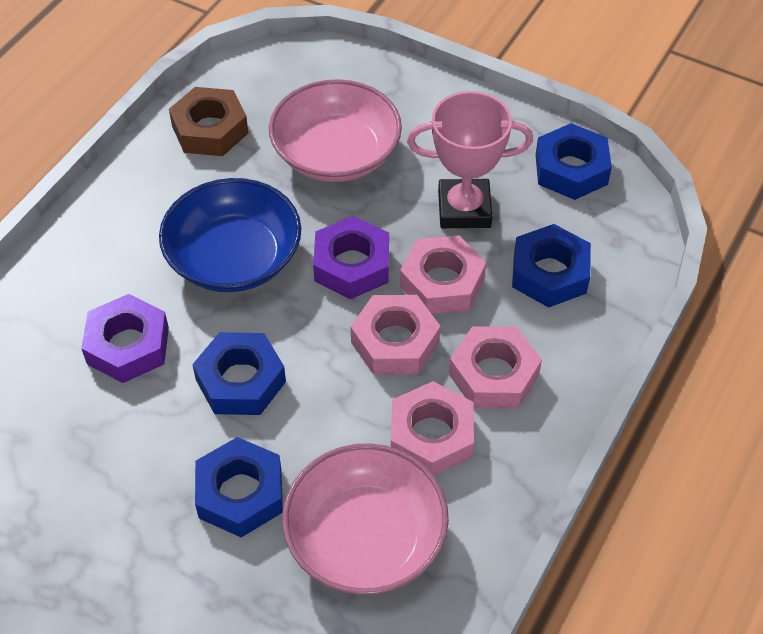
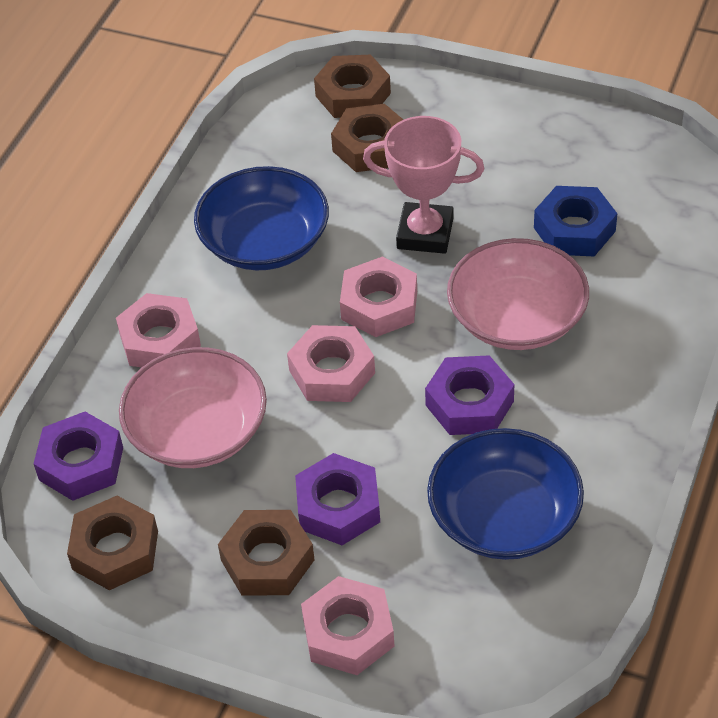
blue bowl: 1 -> 2
blue nut: 4 -> 1
brown nut: 1 -> 4
purple nut: 2 -> 3

